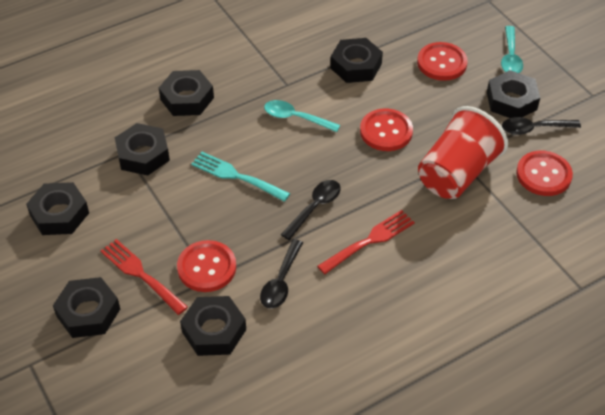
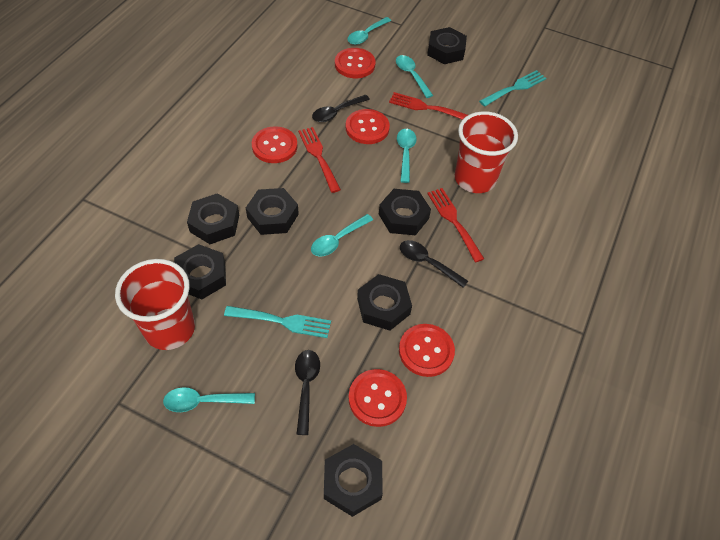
red button: 4 -> 5
red cup: 1 -> 2
red fork: 2 -> 3
turquoise fork: 1 -> 2
turquoise spoon: 2 -> 5

